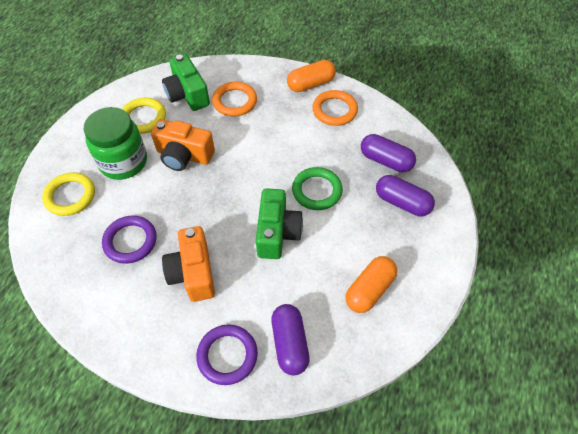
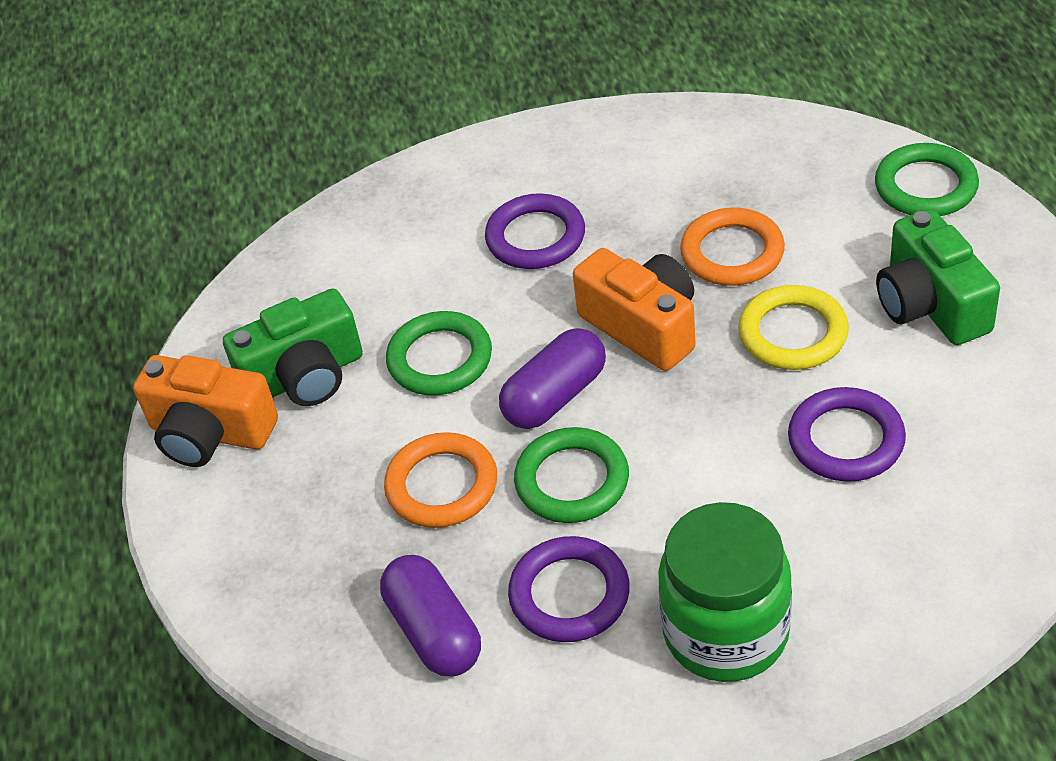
green ring: 1 -> 3
orange capsule: 2 -> 0
purple capsule: 3 -> 2
purple ring: 2 -> 3
yellow ring: 2 -> 1

